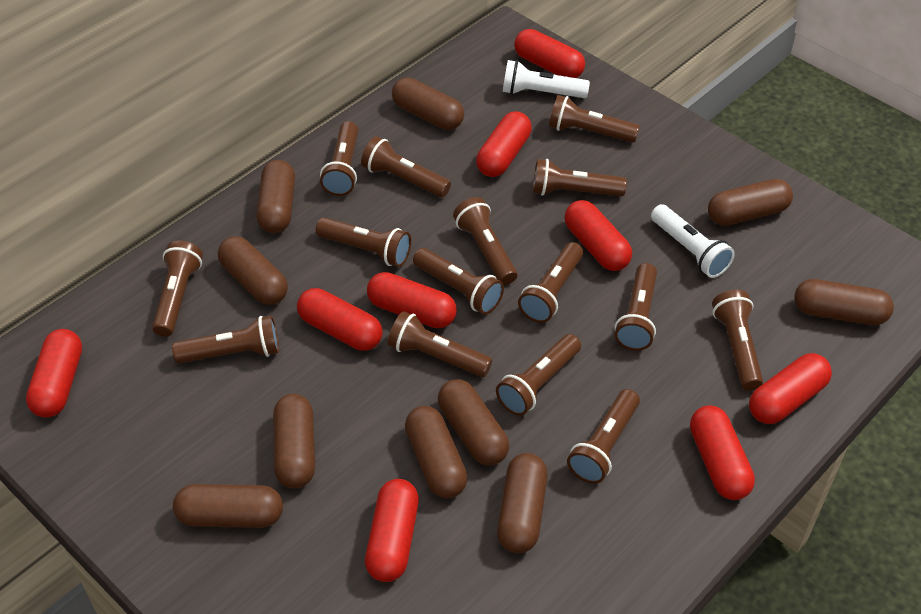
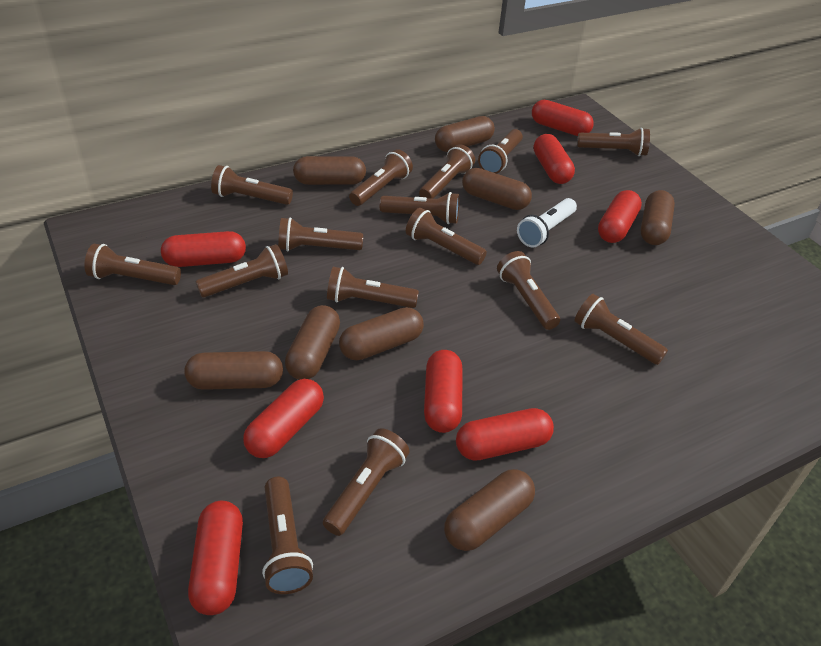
brown capsule: 10 -> 8
red capsule: 9 -> 8
white flashlight: 2 -> 1

